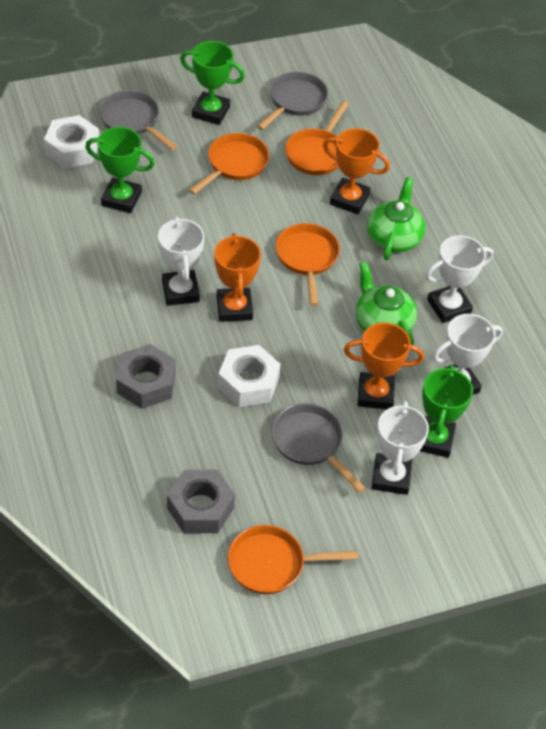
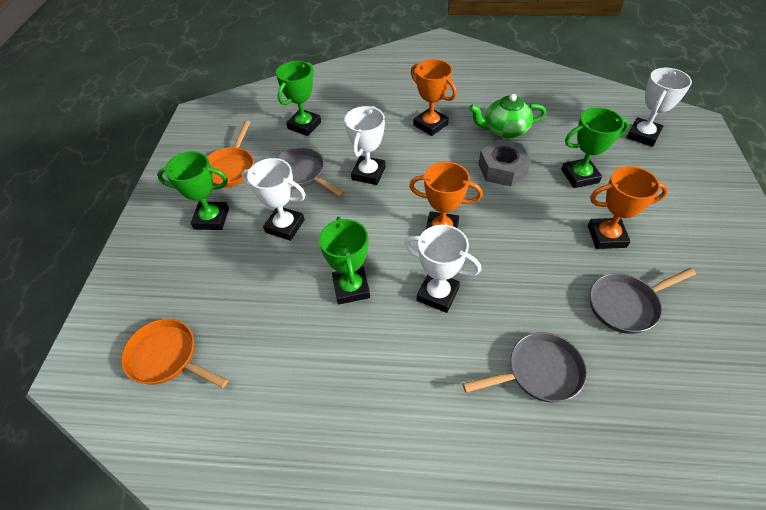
green teapot: 2 -> 1
green trophy: 3 -> 4
grey nut: 2 -> 1
orange pan: 4 -> 2
white nut: 2 -> 0

